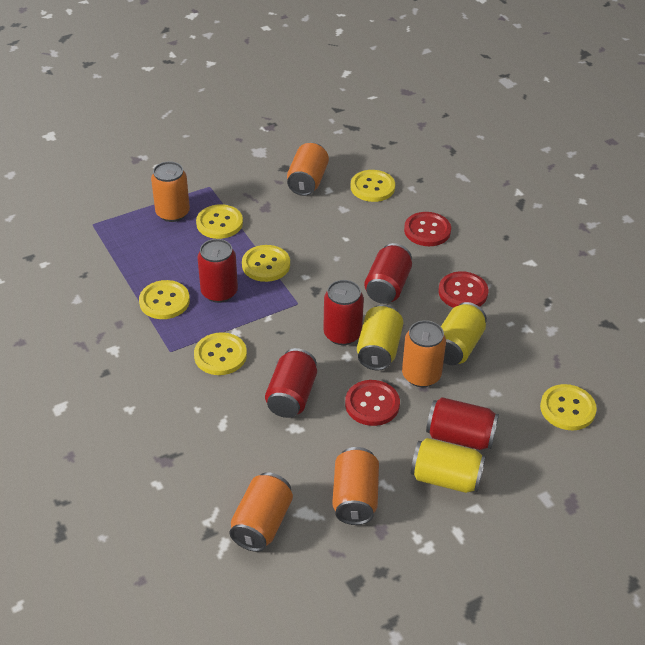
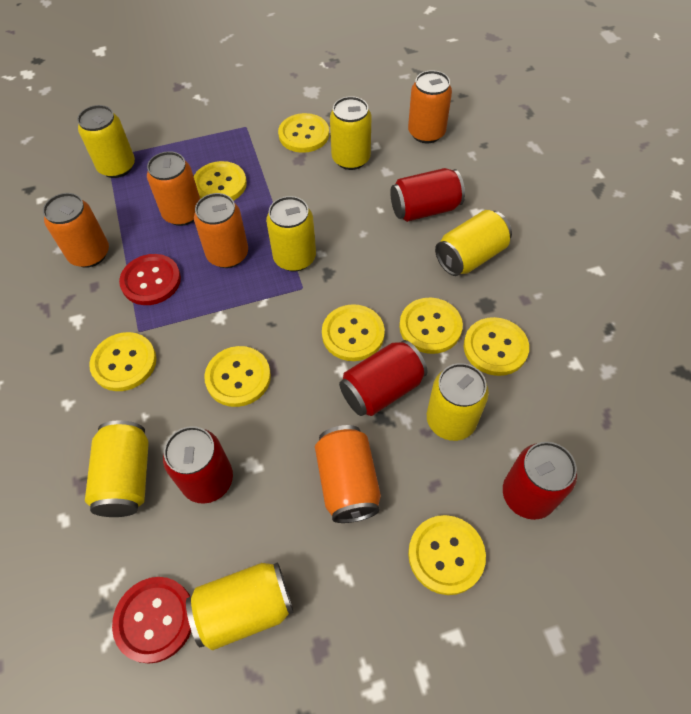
red button: 3 -> 2
red can: 5 -> 4
yellow button: 6 -> 8
yellow can: 3 -> 7

